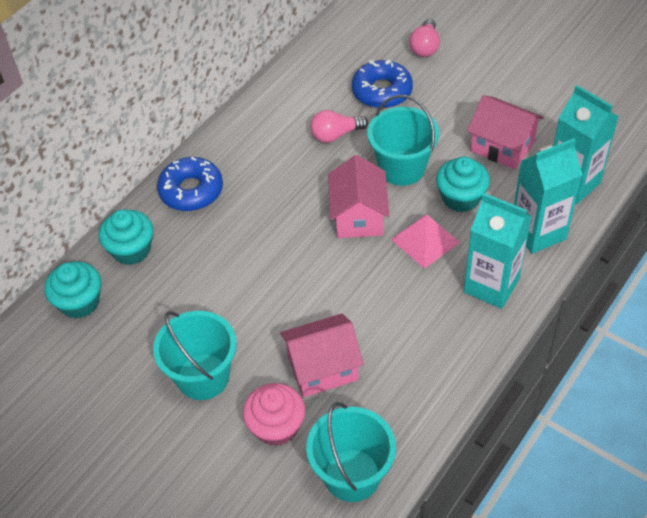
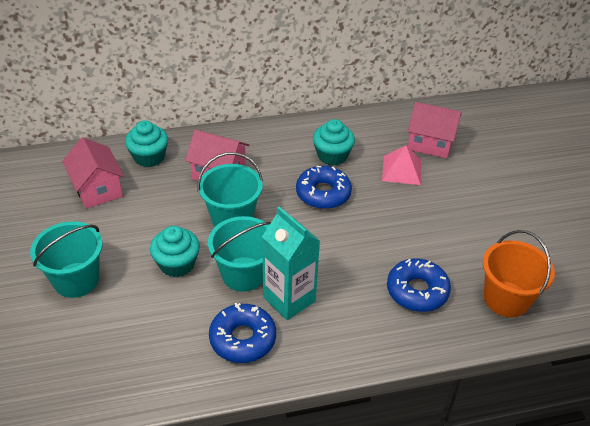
blue donut: 2 -> 3
orange bucket: 0 -> 1
pink cupcake: 1 -> 0
pink light bulb: 2 -> 0
turquoise carton: 3 -> 1

